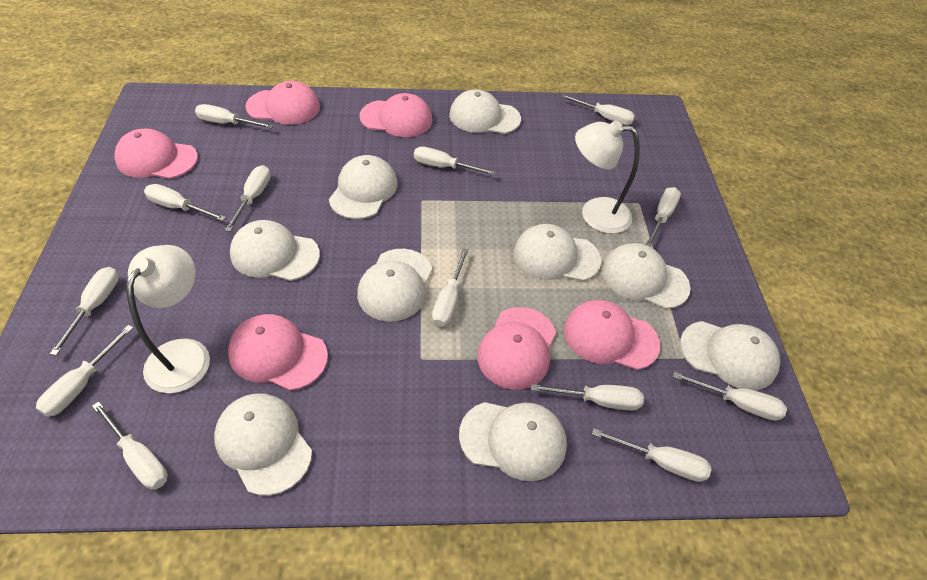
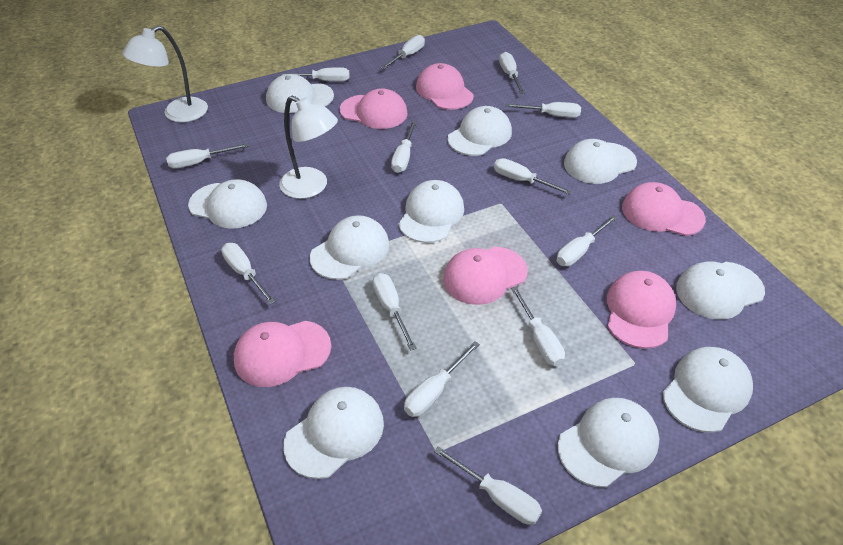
white cap: 9 -> 10

